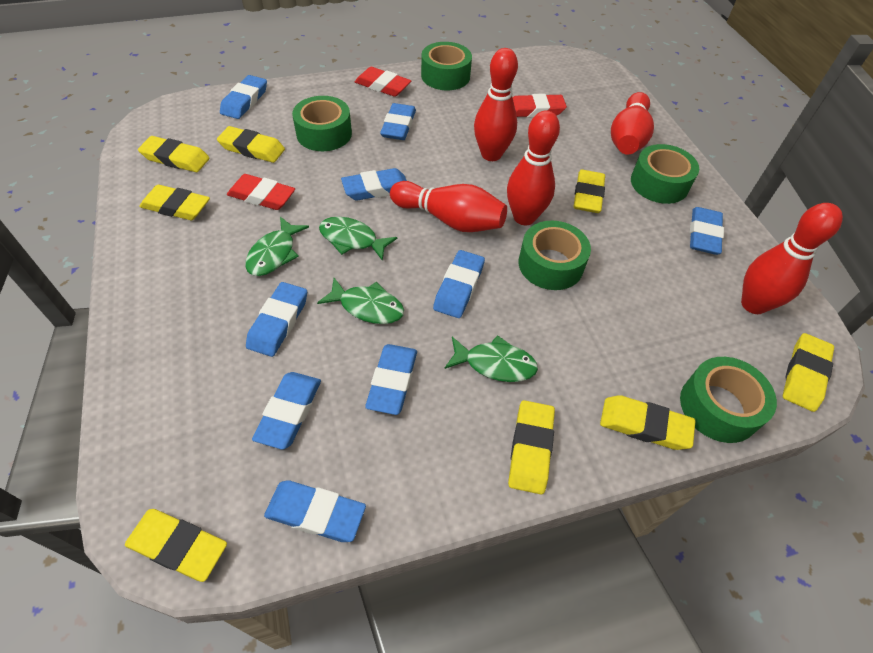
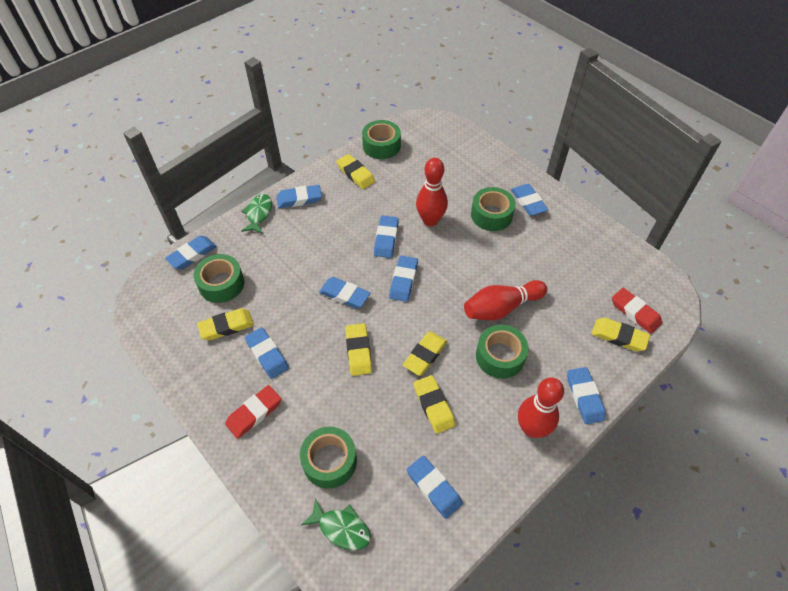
green fish: 4 -> 2
red bowling pin: 5 -> 3
red eraser: 3 -> 2
yellow eraser: 8 -> 6

